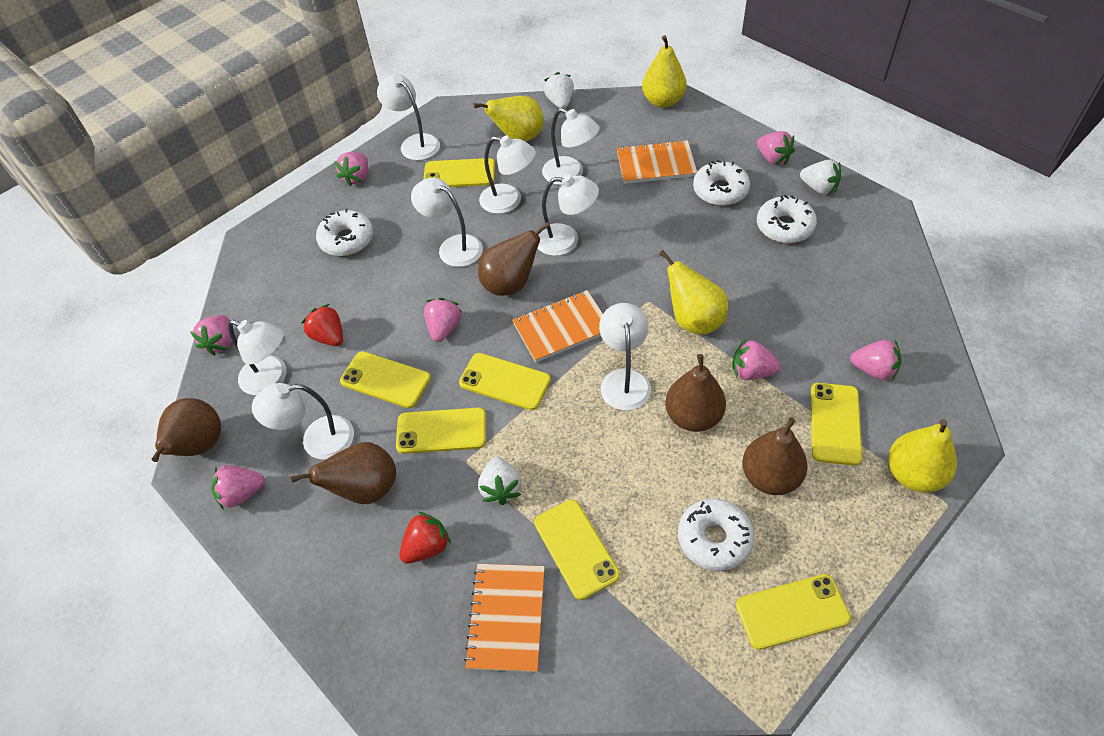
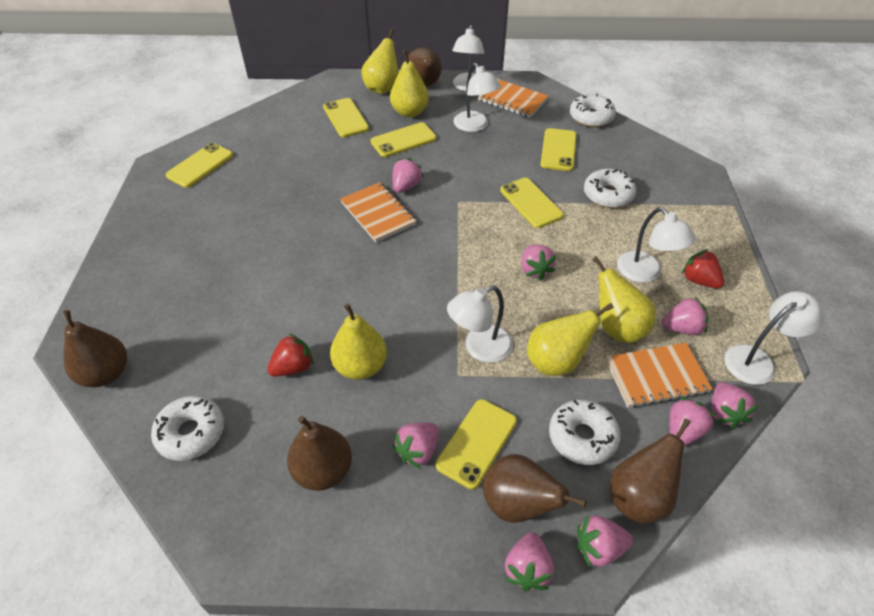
pink strawberry: 7 -> 8
white lamp: 8 -> 5
white strawberry: 3 -> 0
yellow pear: 4 -> 5
yellow phone: 7 -> 6

